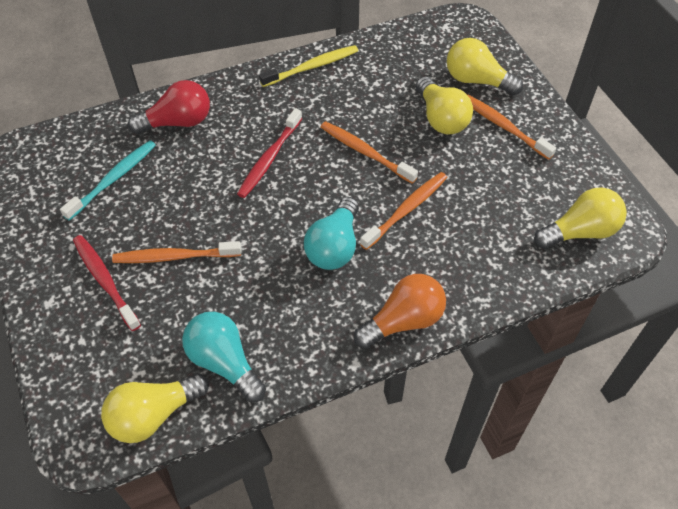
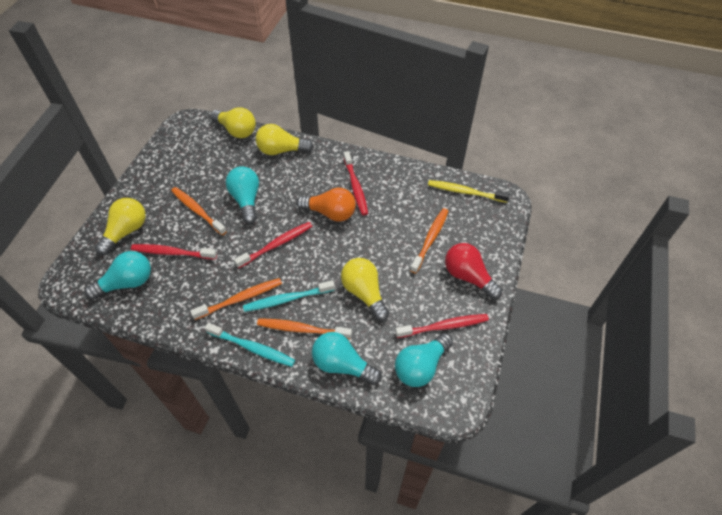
red toothbrush: 2 -> 4
turquoise light bulb: 2 -> 4
turquoise toothbrush: 1 -> 2

